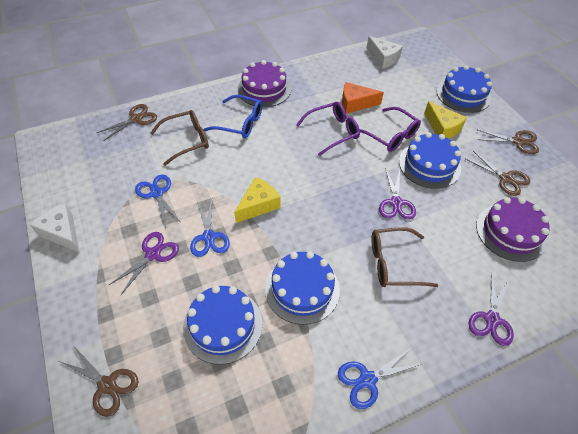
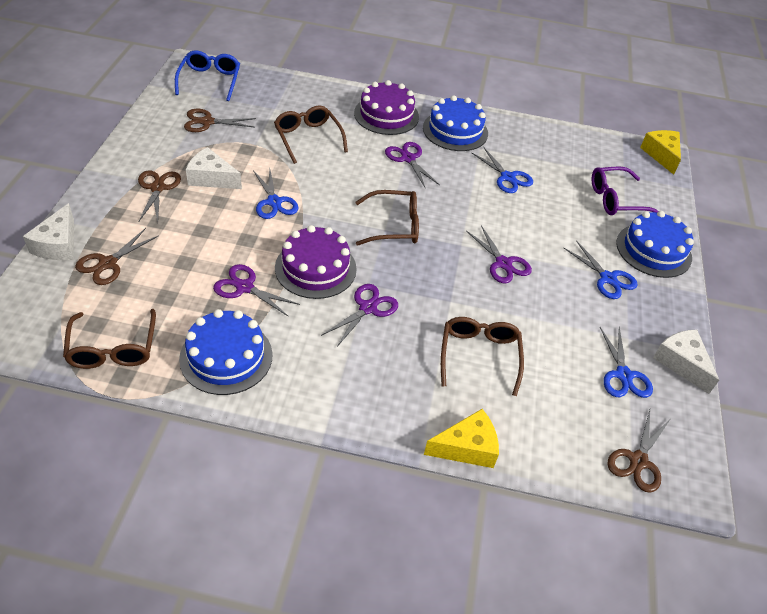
blue cake: 4 -> 3
blue scissors: 3 -> 4
brown glasses: 2 -> 4
orange cheese: 1 -> 0
purple glasses: 2 -> 1
purple scissors: 3 -> 4
white cheese: 2 -> 3

